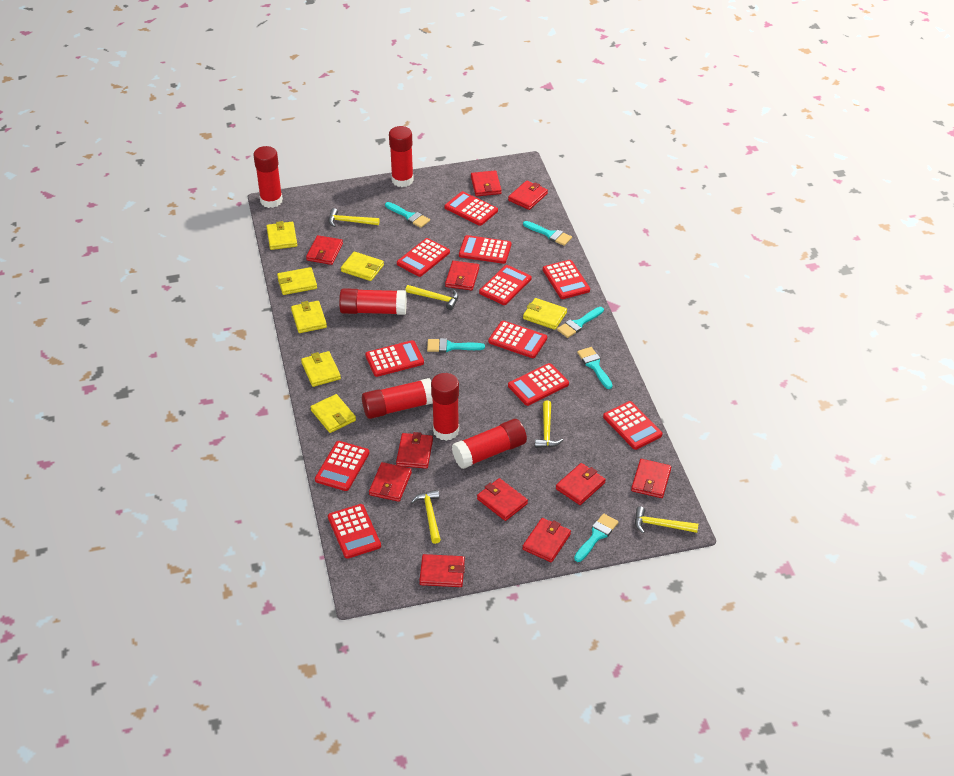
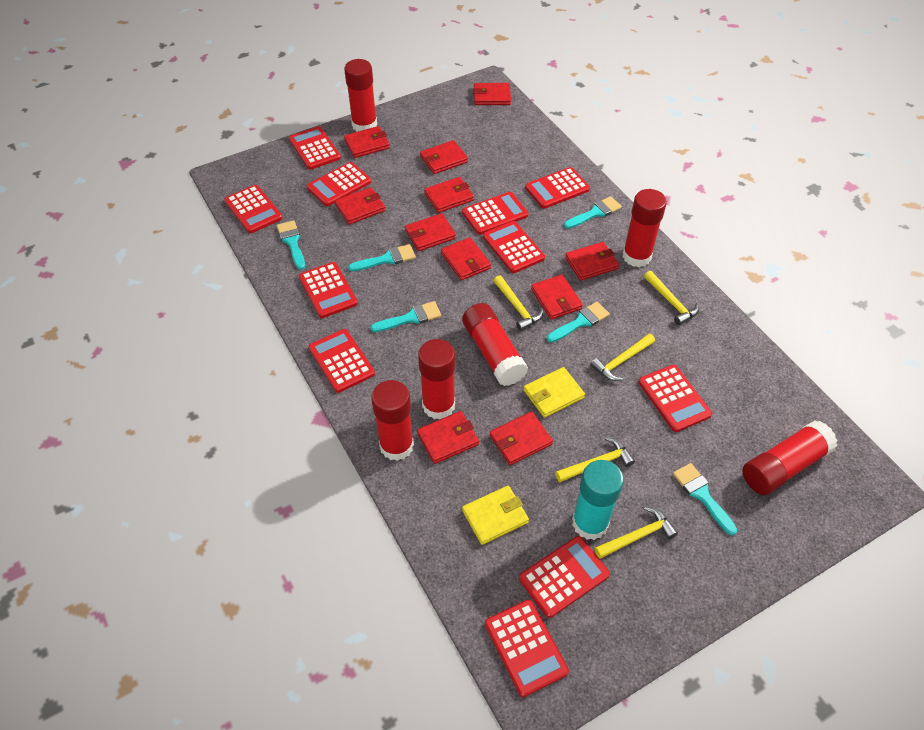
turquoise glue stick: 0 -> 1
yellow wallet: 7 -> 2

